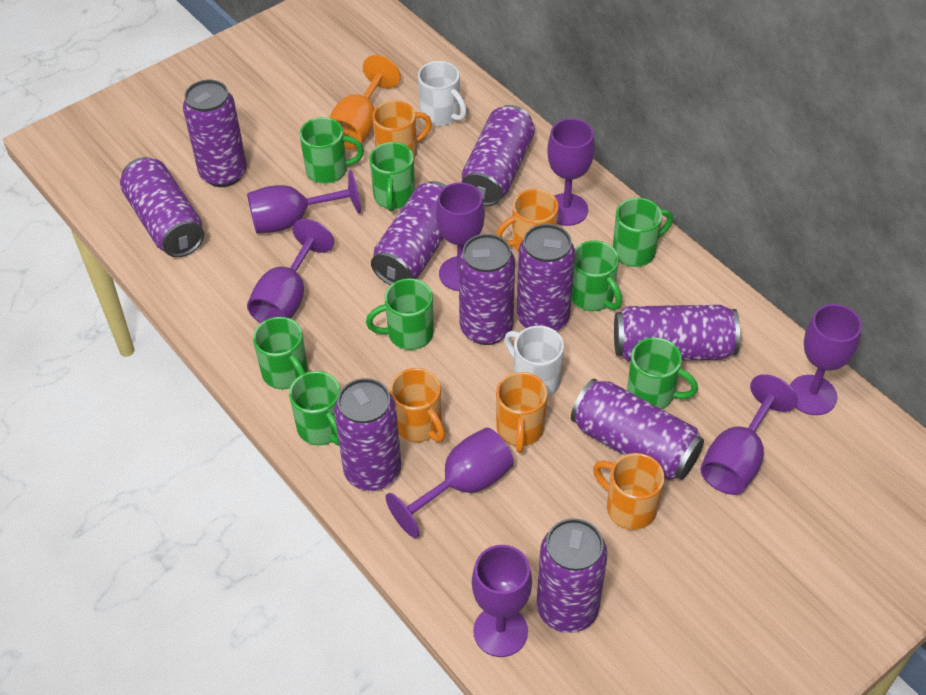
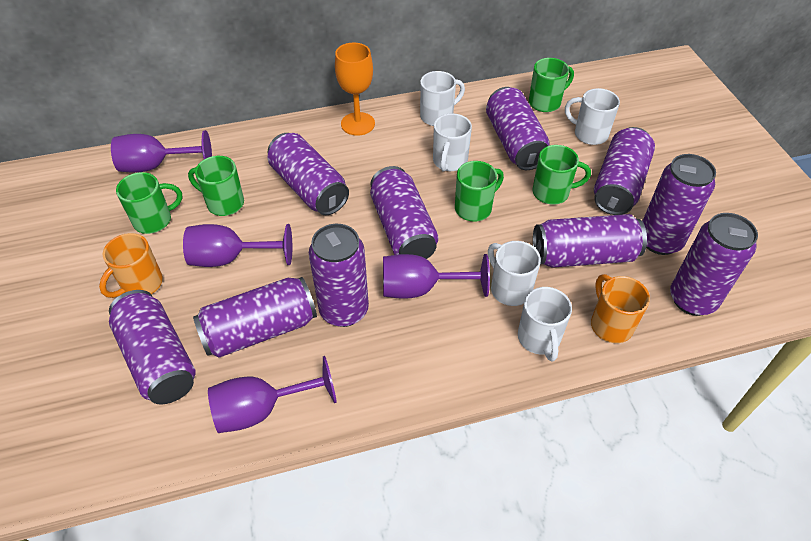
green mug: 8 -> 5
orange mug: 5 -> 2
purple goblet: 8 -> 4
white mug: 2 -> 5

